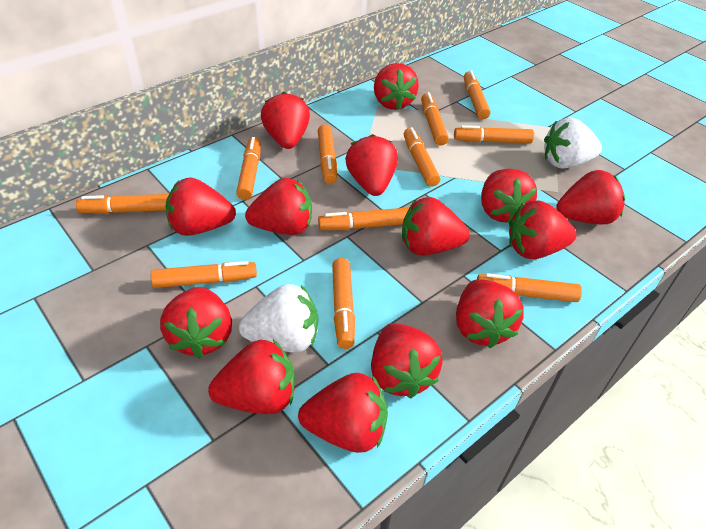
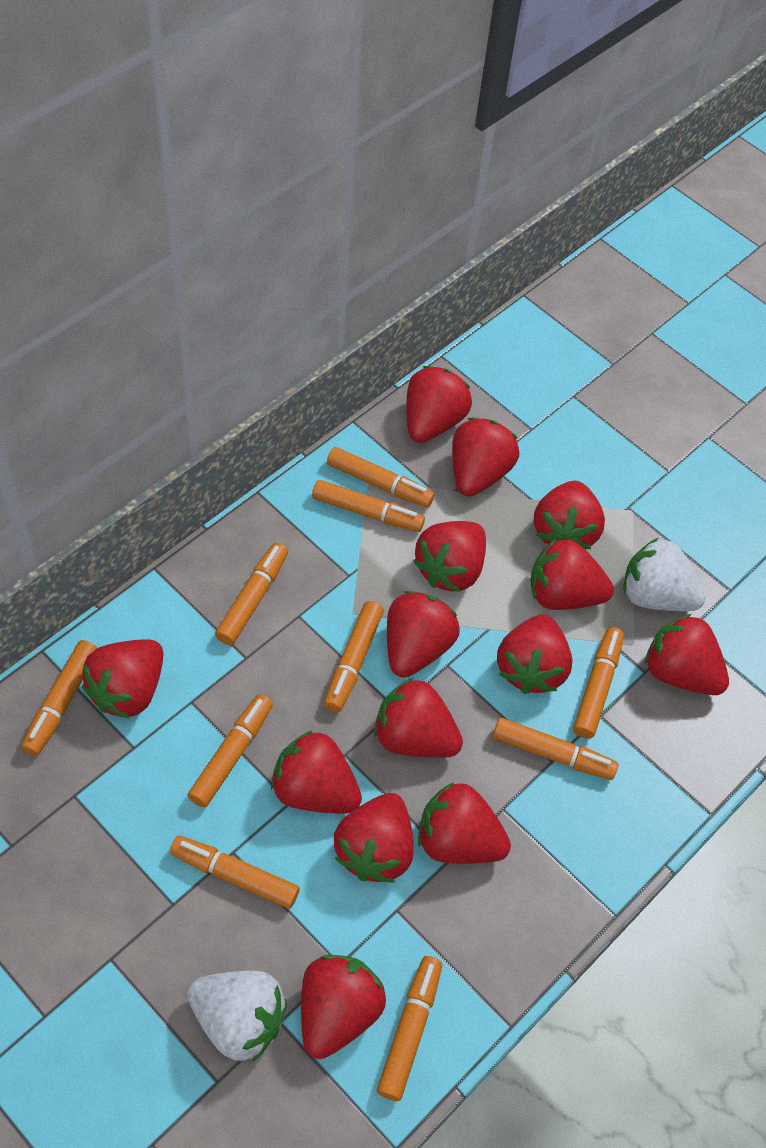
orange marker: 11 -> 10

